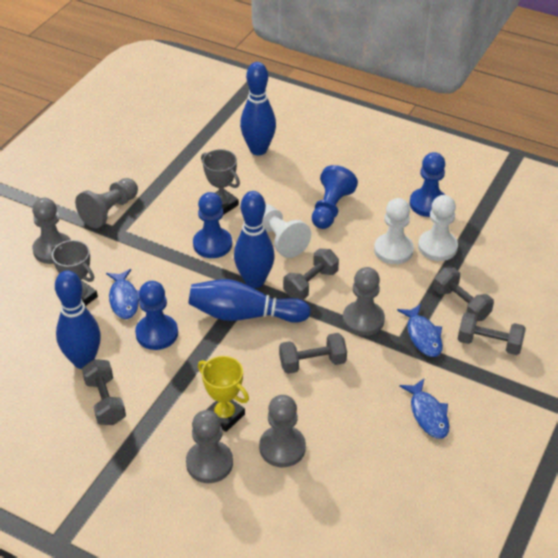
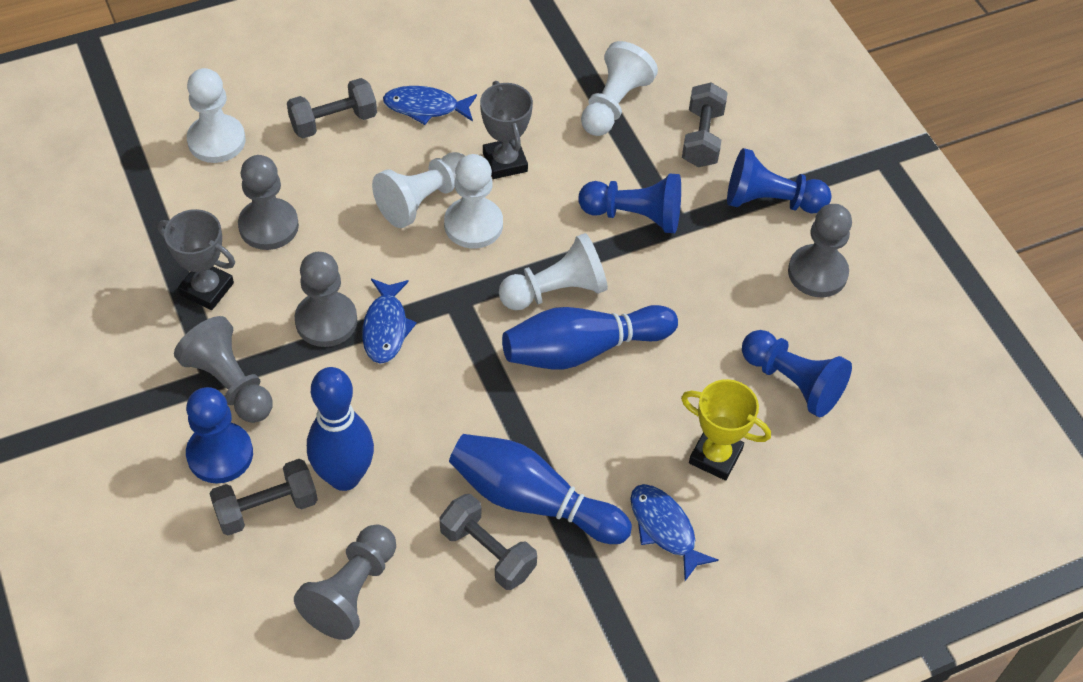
blue bowling pin: 4 -> 3
grey dumbbell: 5 -> 4
white pawn: 3 -> 5

